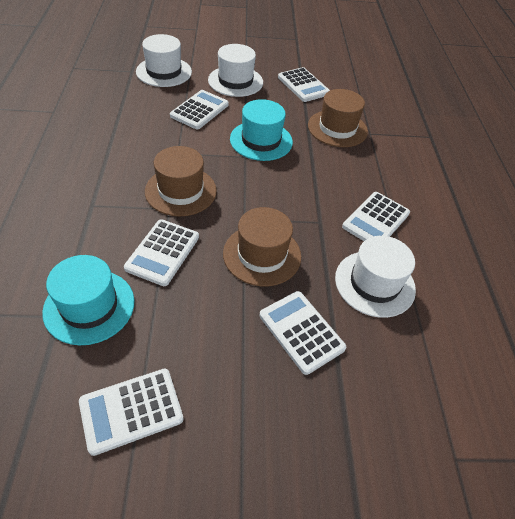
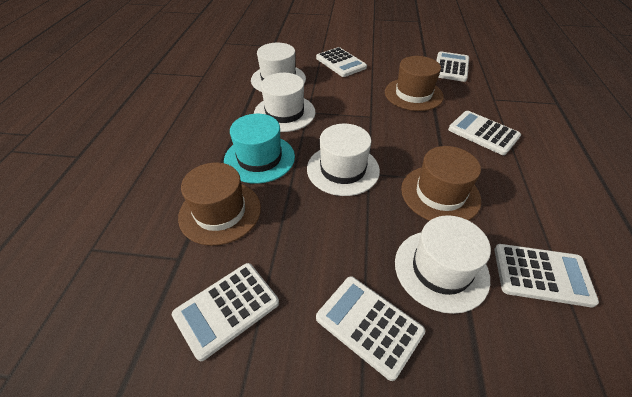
turquoise hat: 2 -> 1
white hat: 3 -> 4

